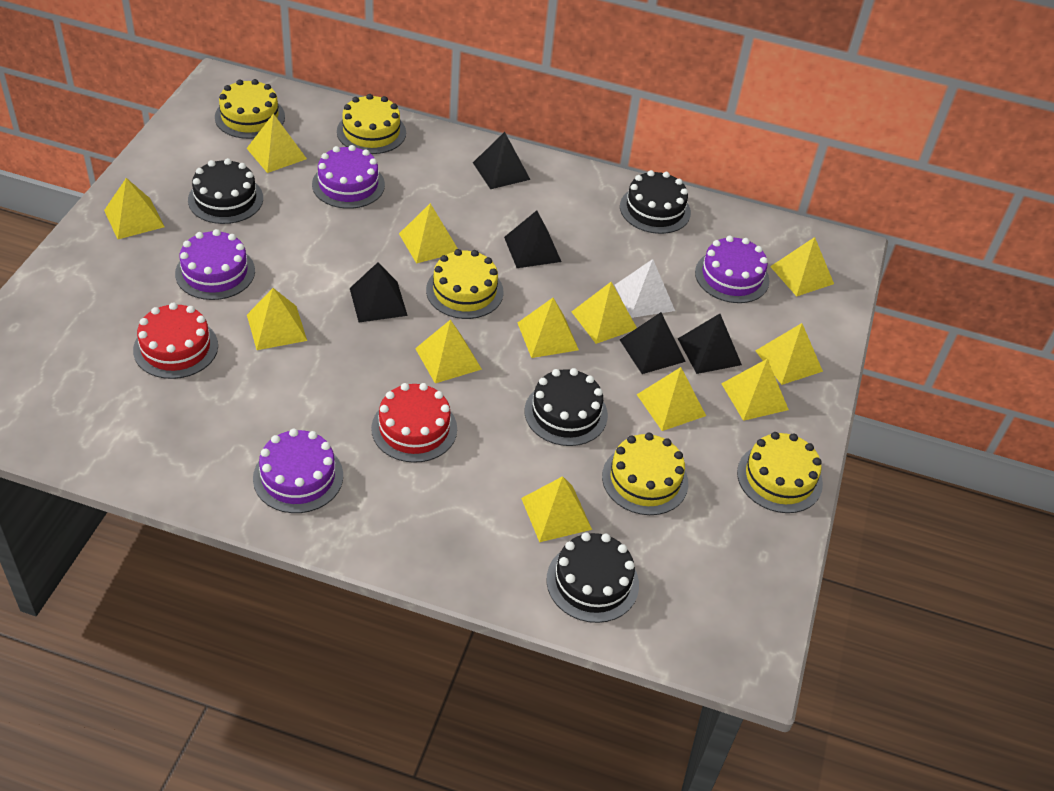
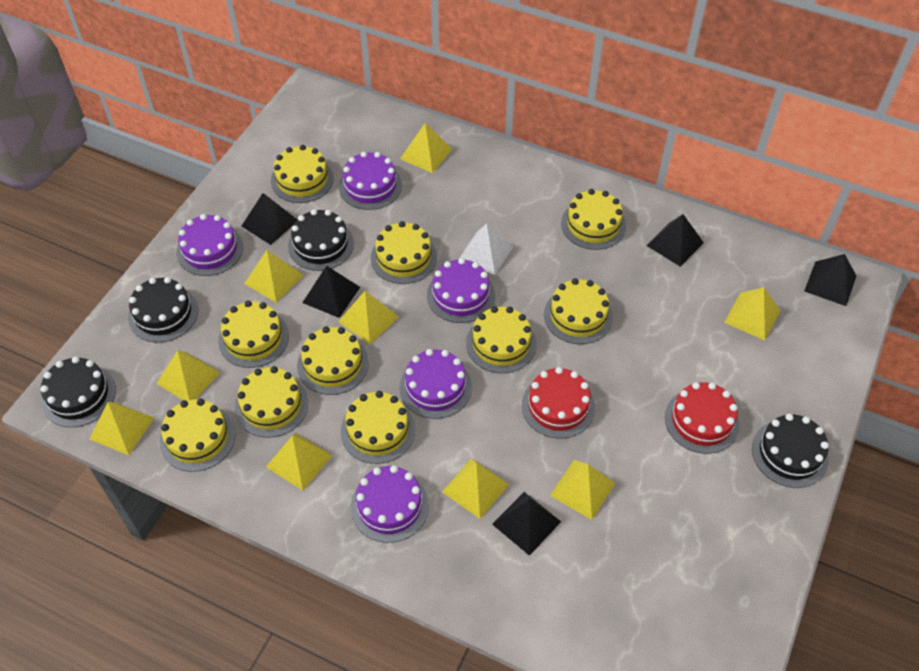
purple cake: 4 -> 5
yellow cake: 5 -> 10
yellow pyramid: 12 -> 9

